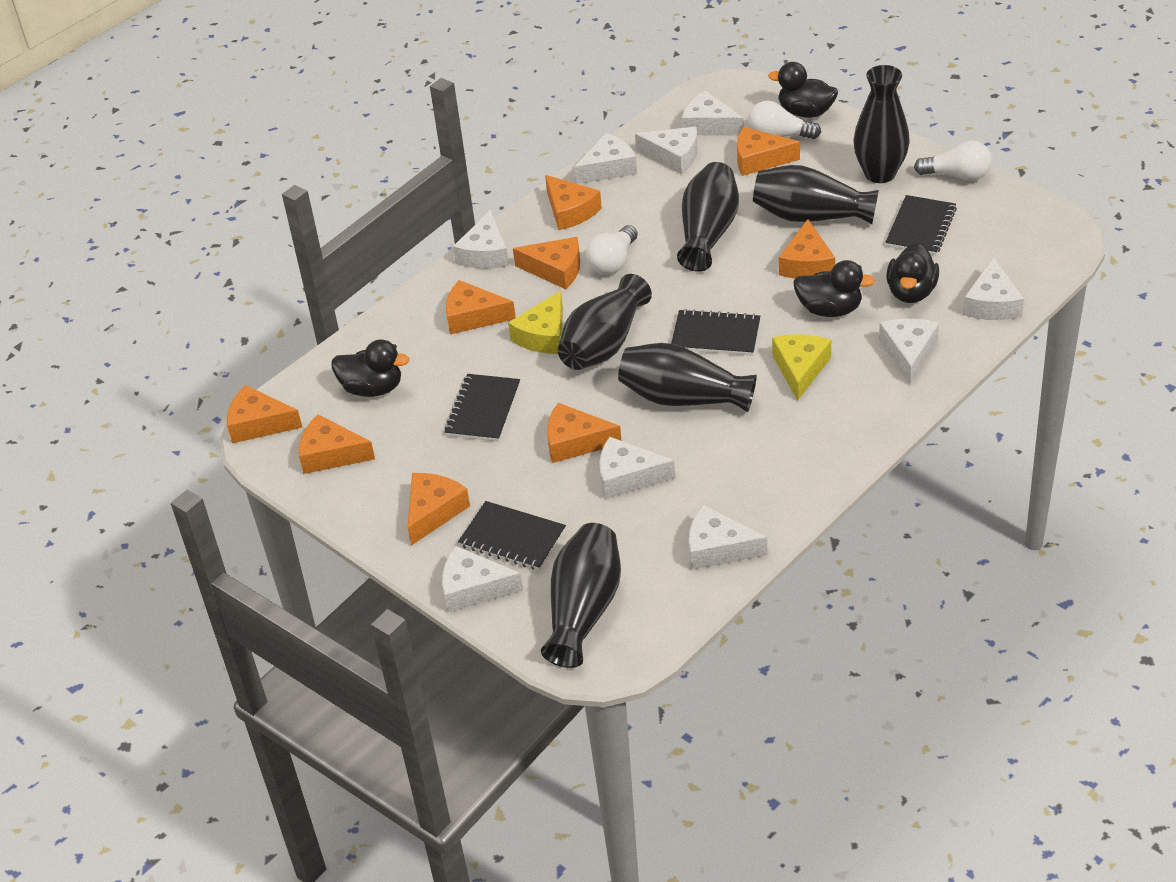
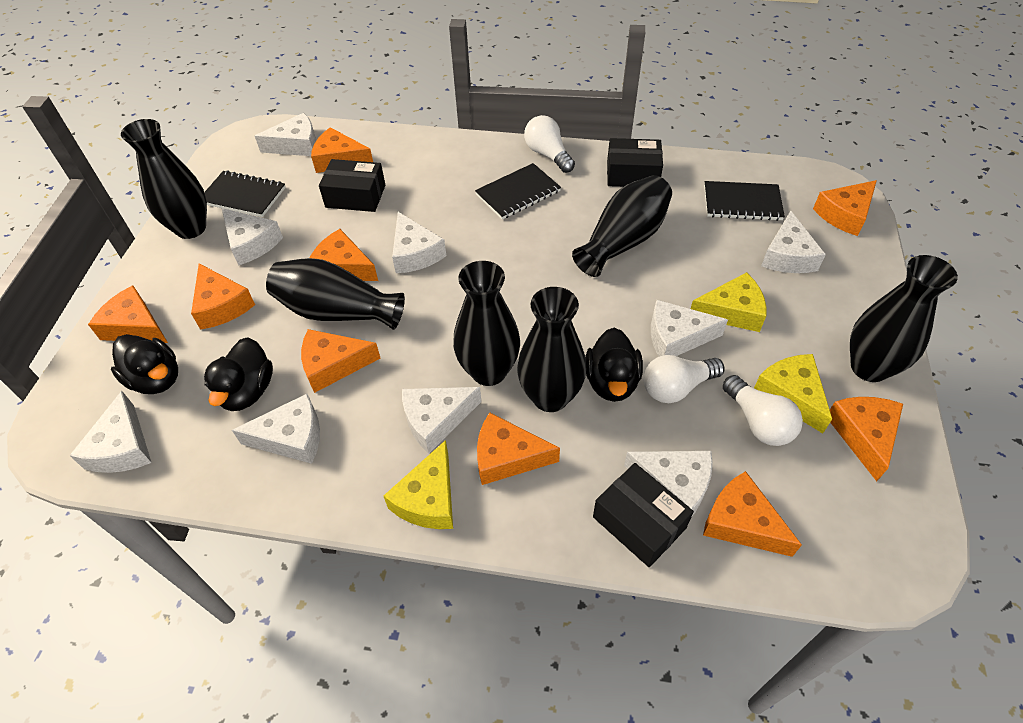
black box: 0 -> 3
black duck: 4 -> 3
black notebook: 4 -> 3
yellow cheese: 2 -> 3

